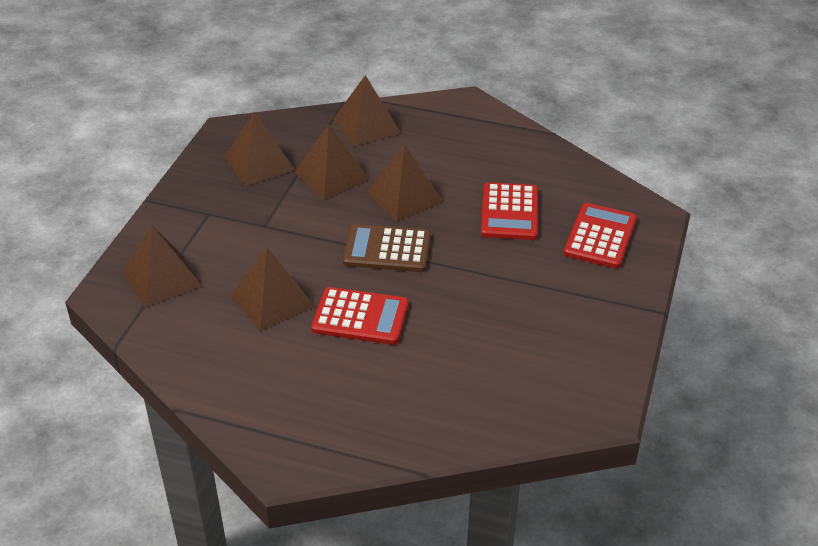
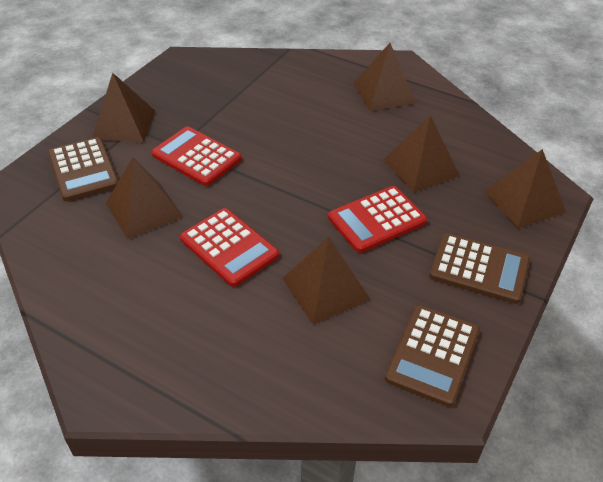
brown calculator: 1 -> 3

